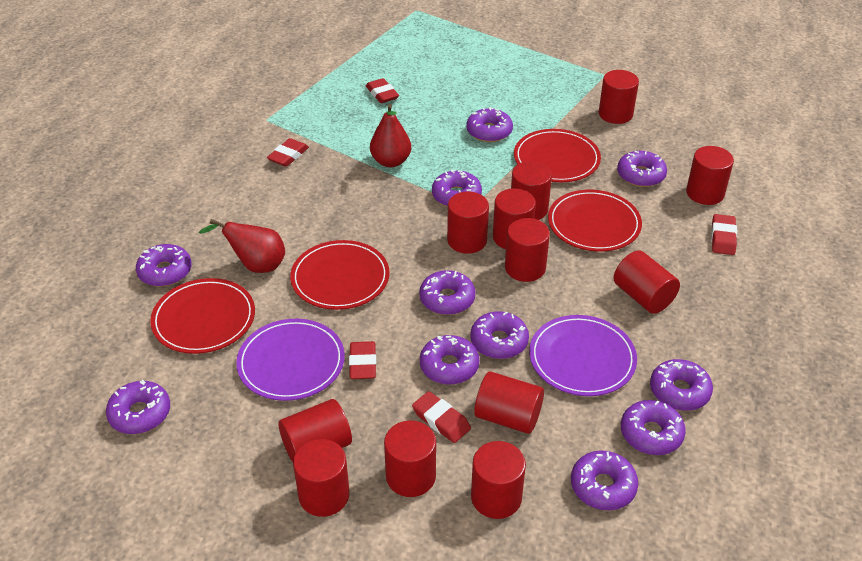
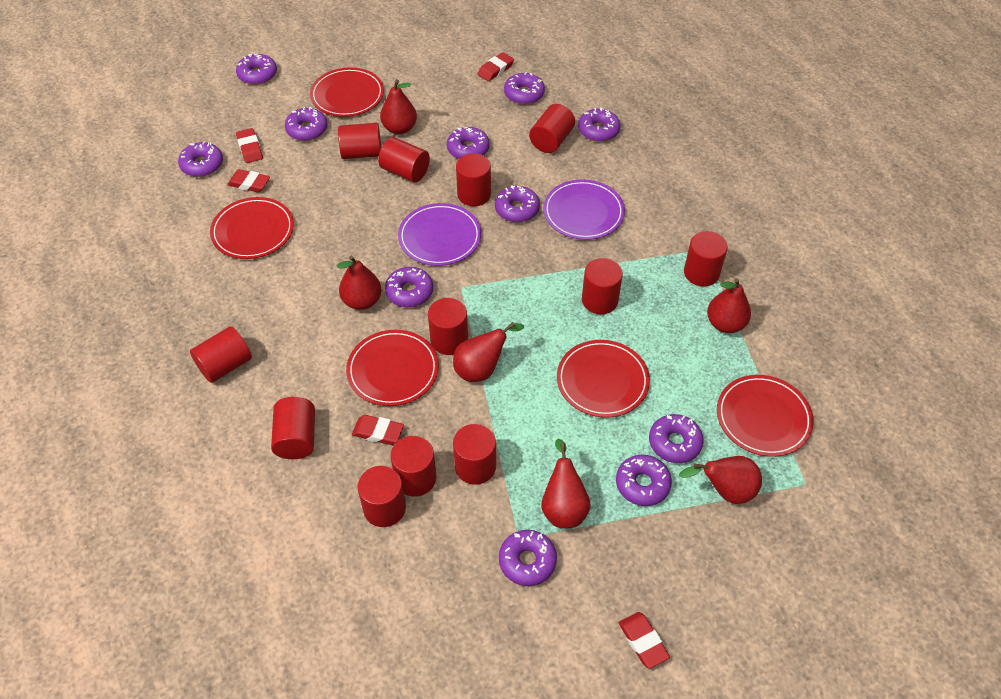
red pear: 2 -> 6
red plate: 4 -> 5

